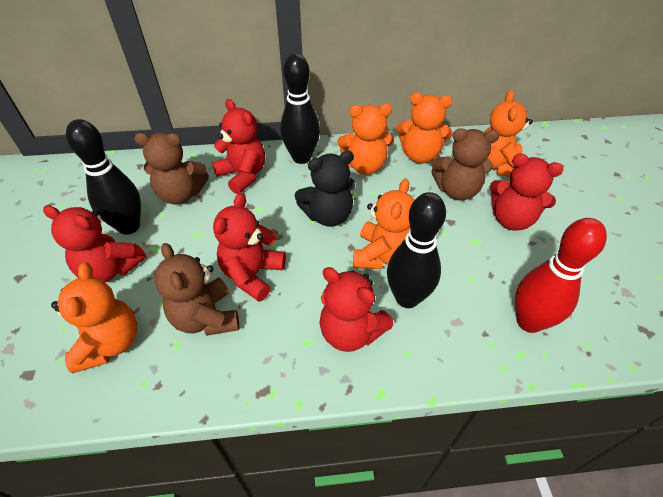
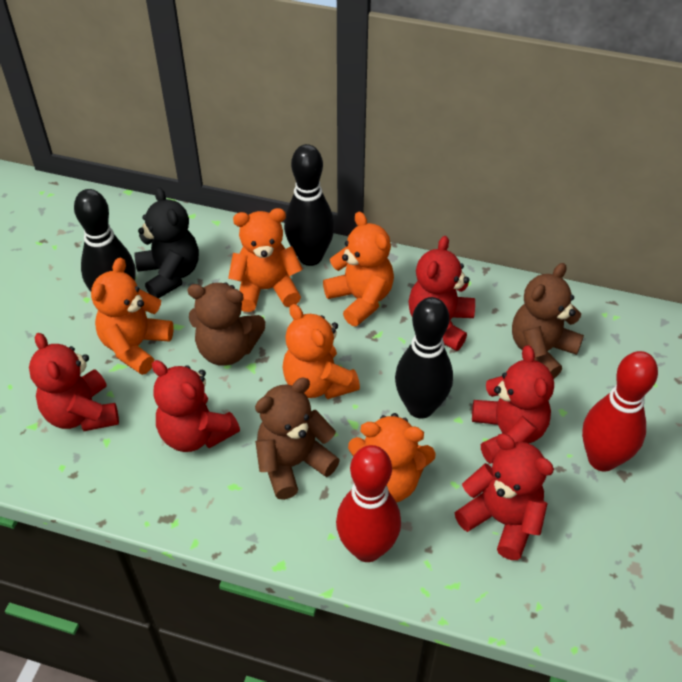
red bowling pin: 1 -> 2

